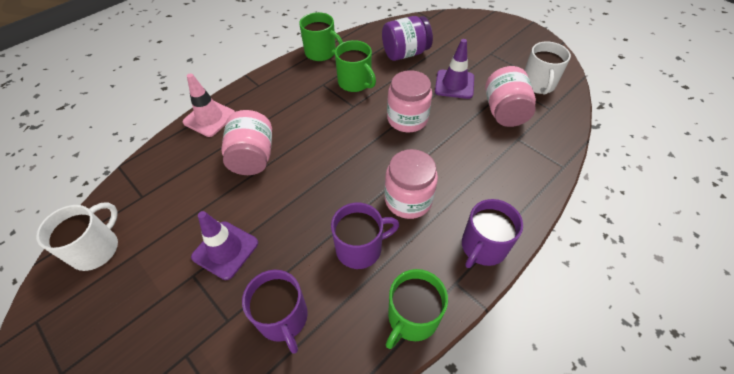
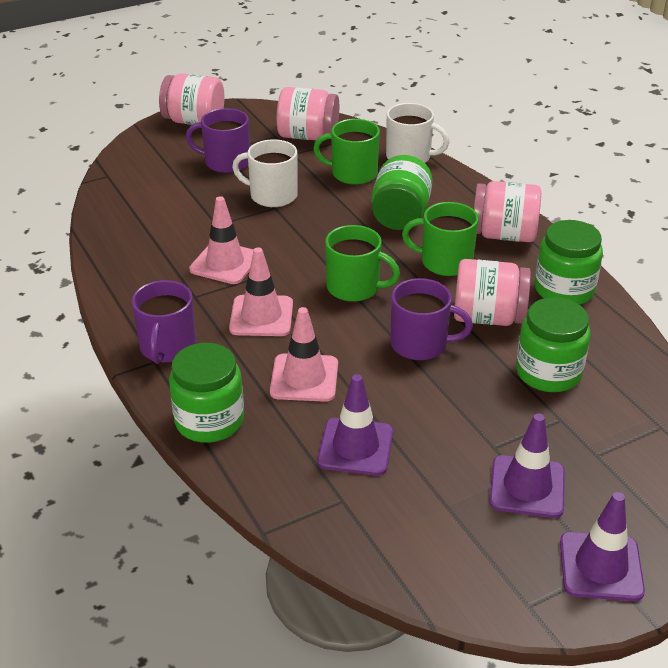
green jar: 0 -> 4
pink traffic cone: 1 -> 3
purple jar: 1 -> 0
purple traffic cone: 2 -> 3

